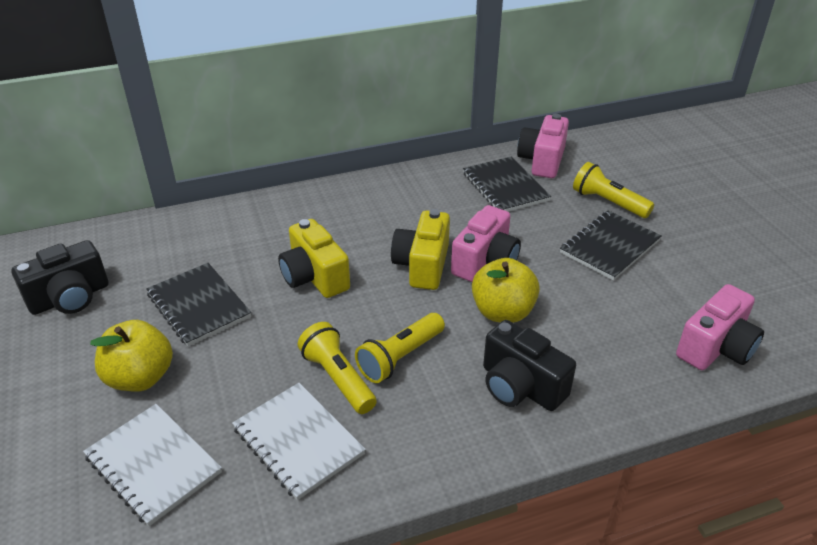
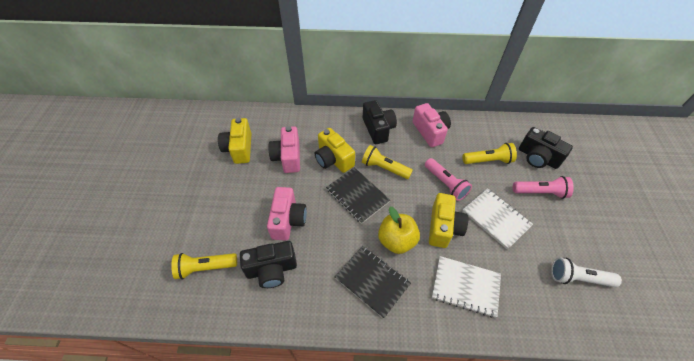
black camera: 2 -> 3
black notebook: 3 -> 2
pink flashlight: 0 -> 2
white flashlight: 0 -> 1
yellow apple: 2 -> 1
yellow camera: 2 -> 3

